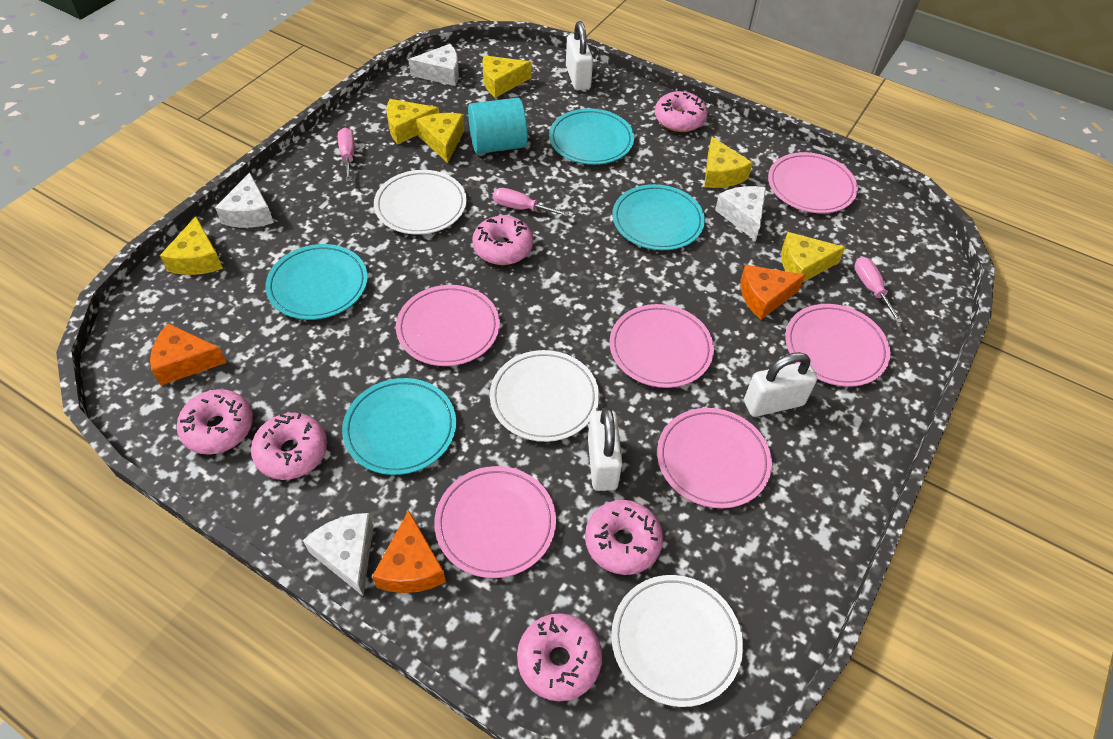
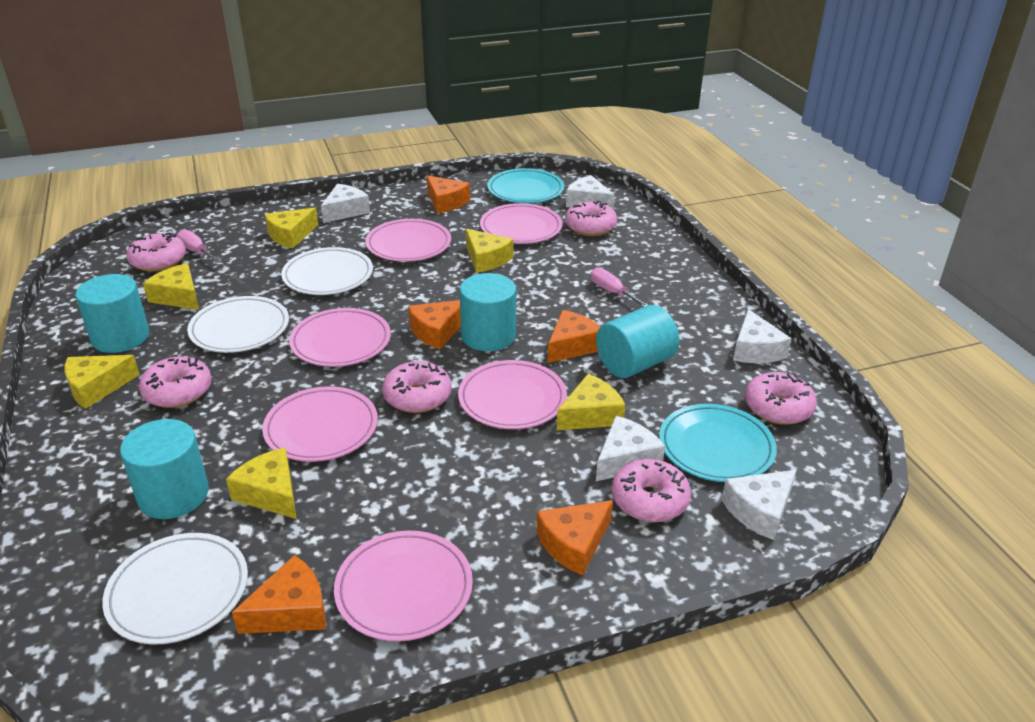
orange cheese: 3 -> 5
pink screwdriver: 3 -> 2
turquoise cylinder: 1 -> 4
turquoise plate: 4 -> 2
white cheese: 4 -> 5
white padlock: 3 -> 0

